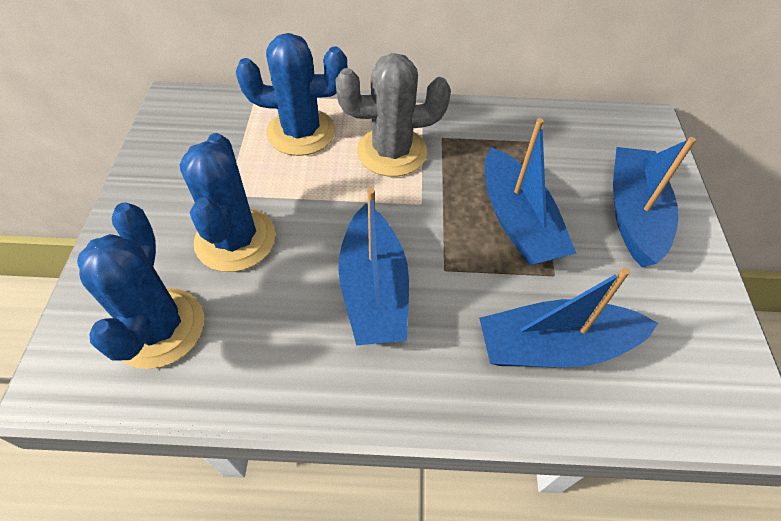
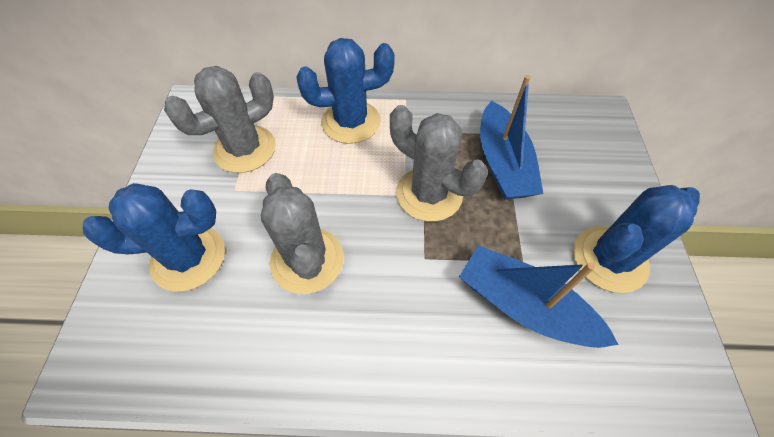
blue boat: 4 -> 2
grey cactus: 1 -> 3

